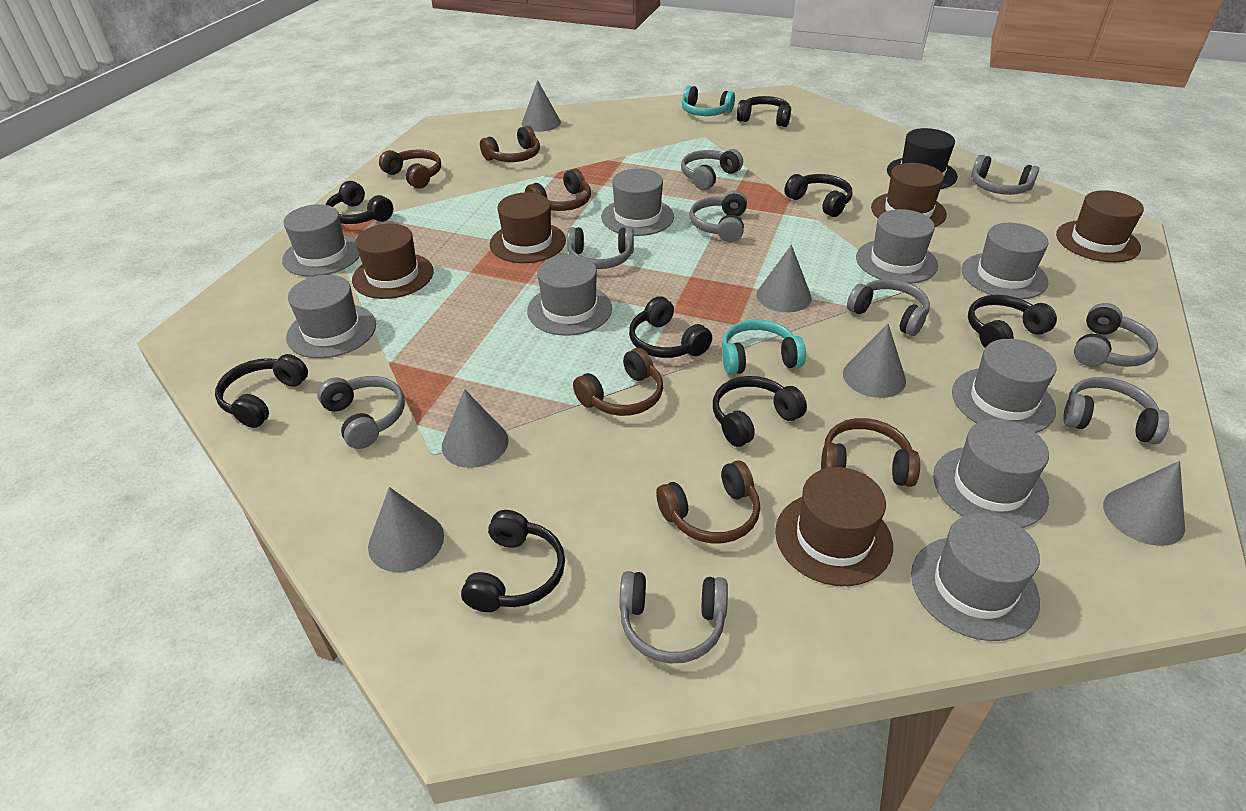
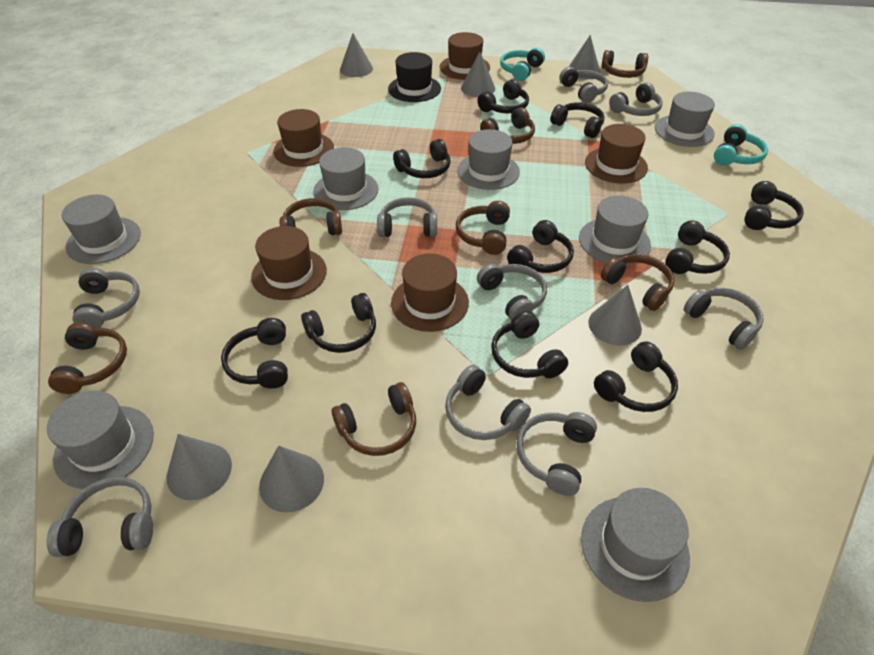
black headphones: 8 -> 10
brown headphones: 6 -> 7
grey hat: 9 -> 7

